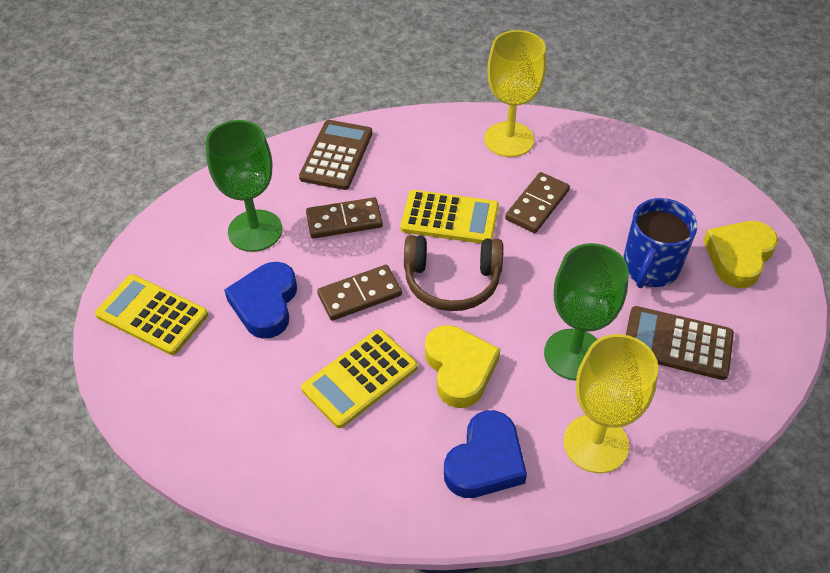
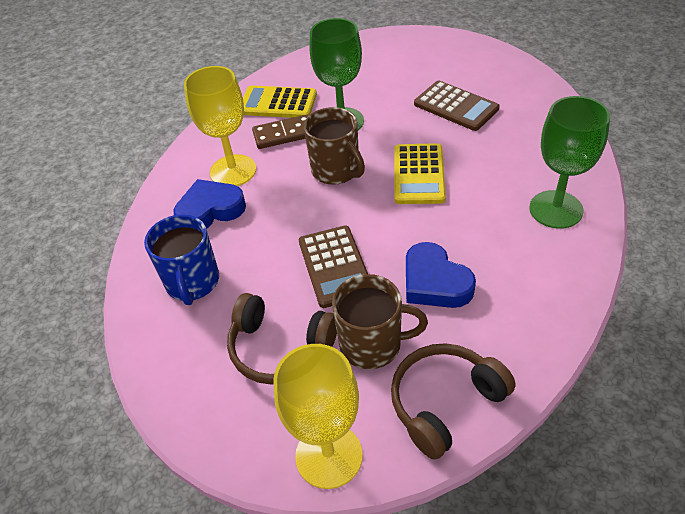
brown domino: 3 -> 1
brown headphones: 1 -> 2
brown mug: 0 -> 2
yellow calculator: 3 -> 2
yellow heart: 2 -> 0

